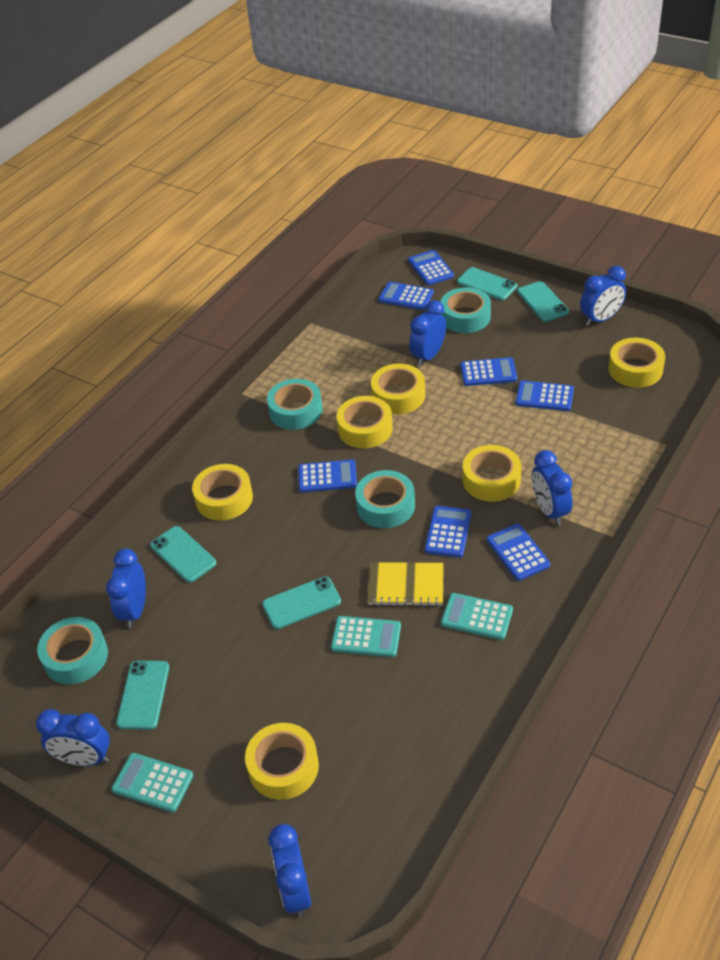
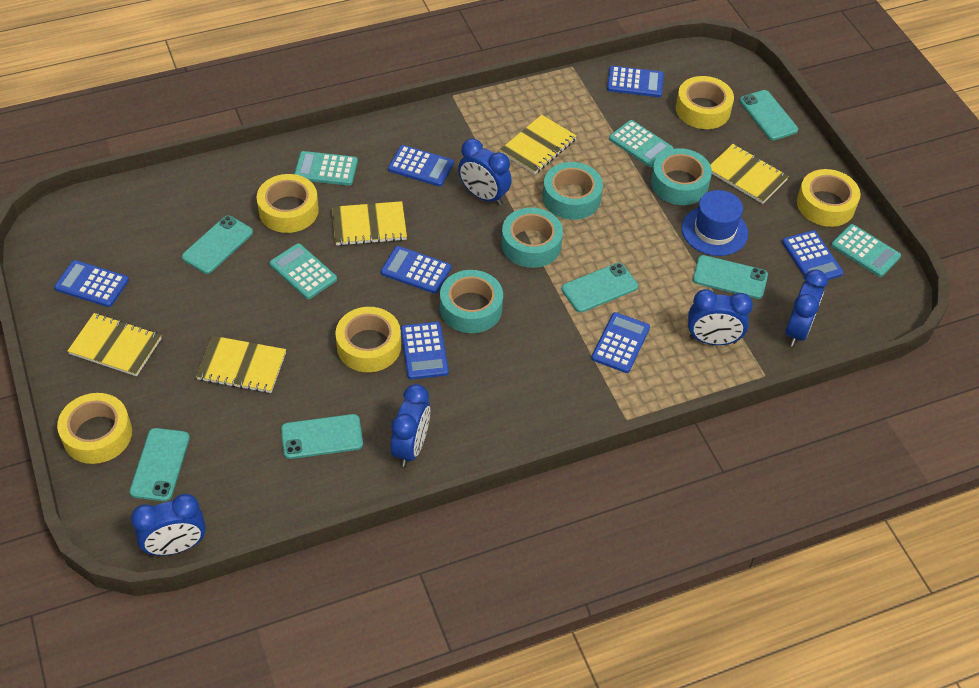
blue clock: 6 -> 5
blue hat: 0 -> 1
turquoise calculator: 3 -> 4
turquoise phone: 5 -> 6
yellow notebook: 1 -> 5
yellow tape: 6 -> 5

